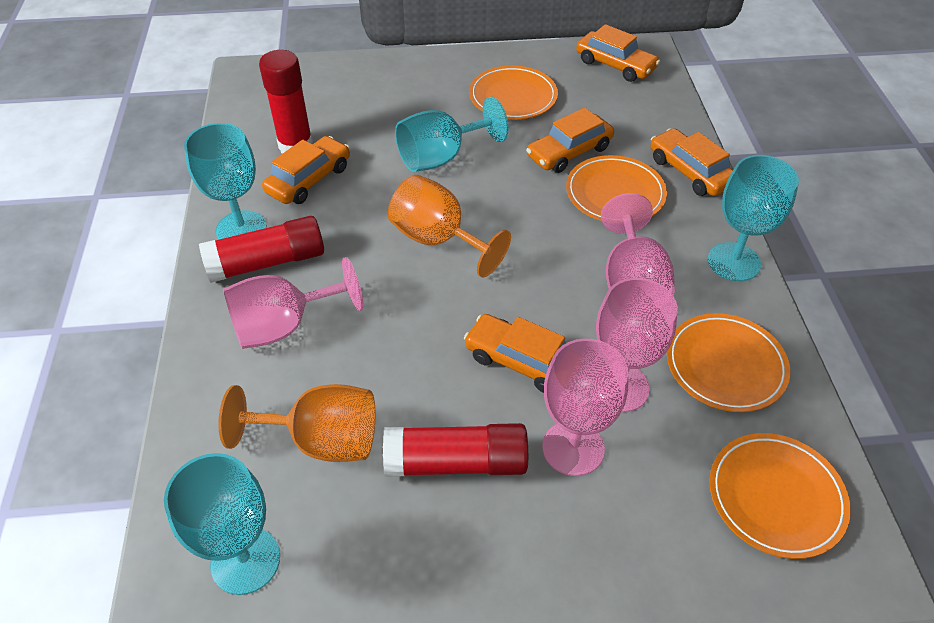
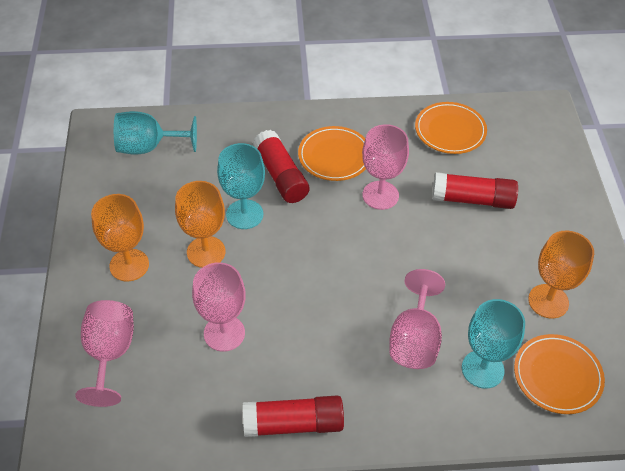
orange car: 5 -> 0
orange goblet: 2 -> 3
orange plate: 4 -> 3
turquoise goblet: 4 -> 3

